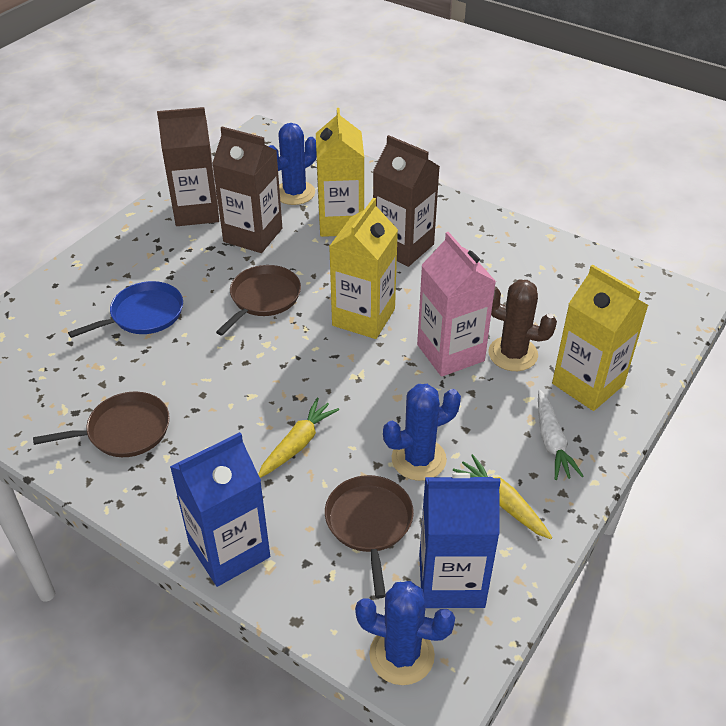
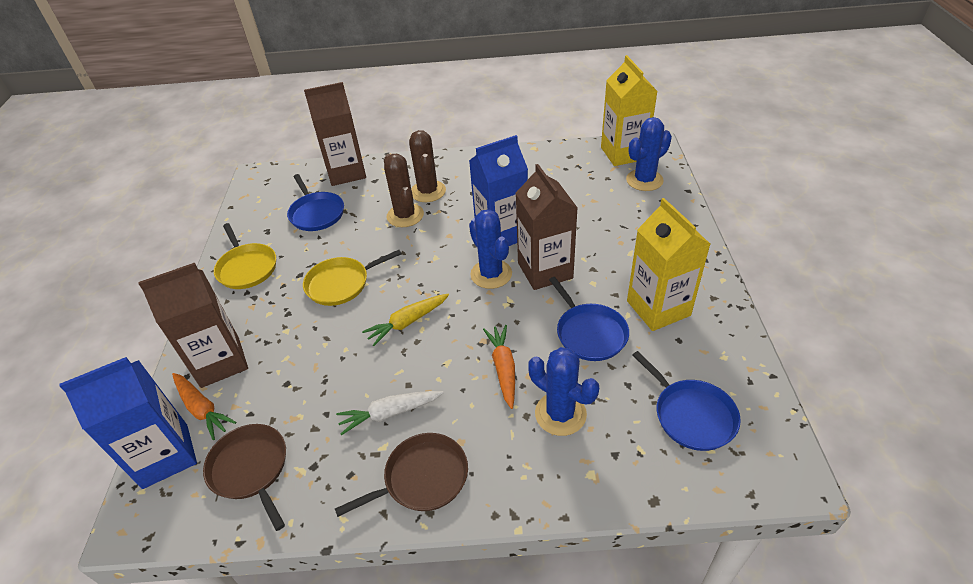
blue pan: 1 -> 3
brown cactus: 1 -> 2
brown pan: 3 -> 2
orange carrot: 0 -> 2
pink carton: 1 -> 0
yellow carrot: 2 -> 1
yellow carton: 3 -> 2
yellow pan: 0 -> 2

